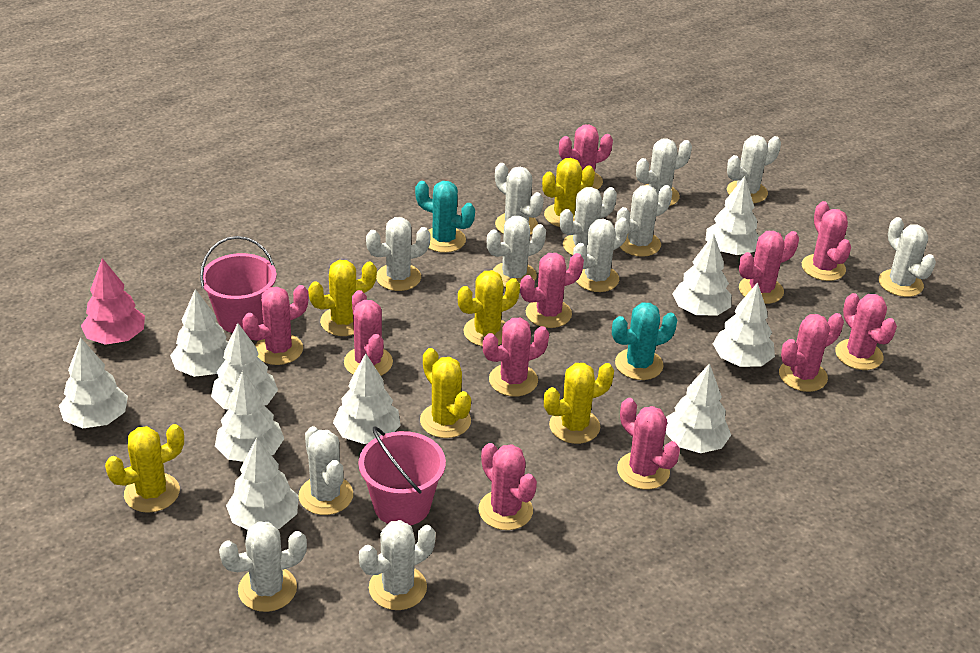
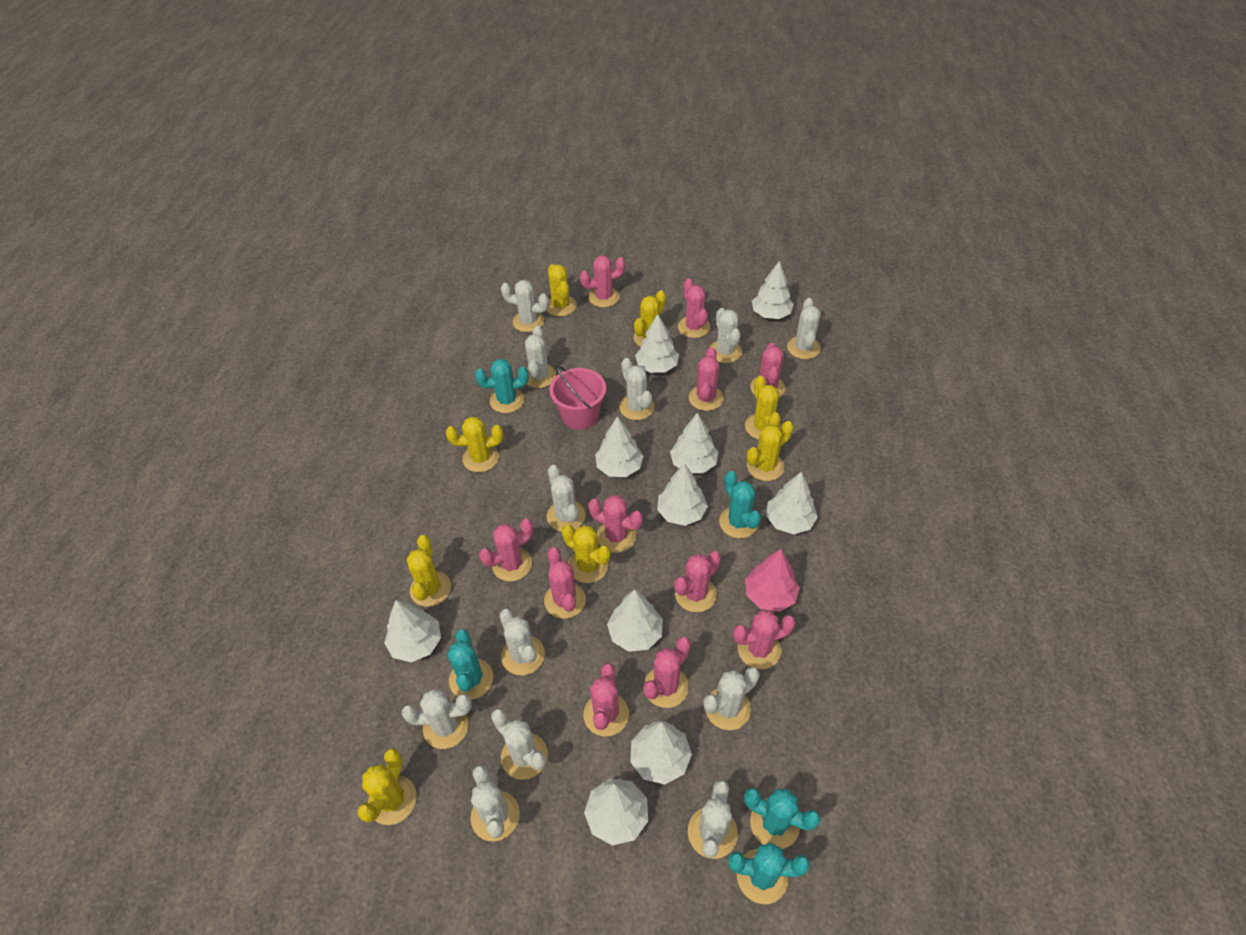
pink bucket: 2 -> 1
turquoise cactus: 2 -> 5
yellow cactus: 6 -> 8

